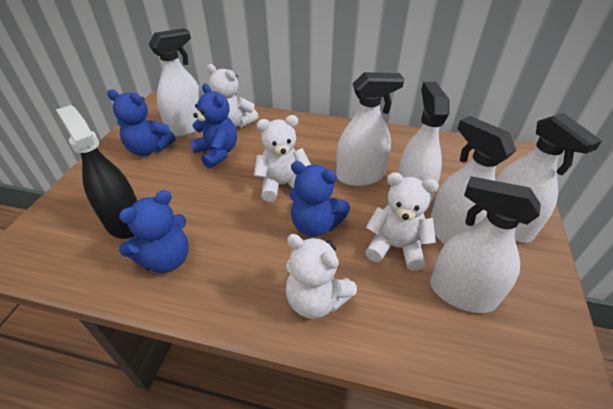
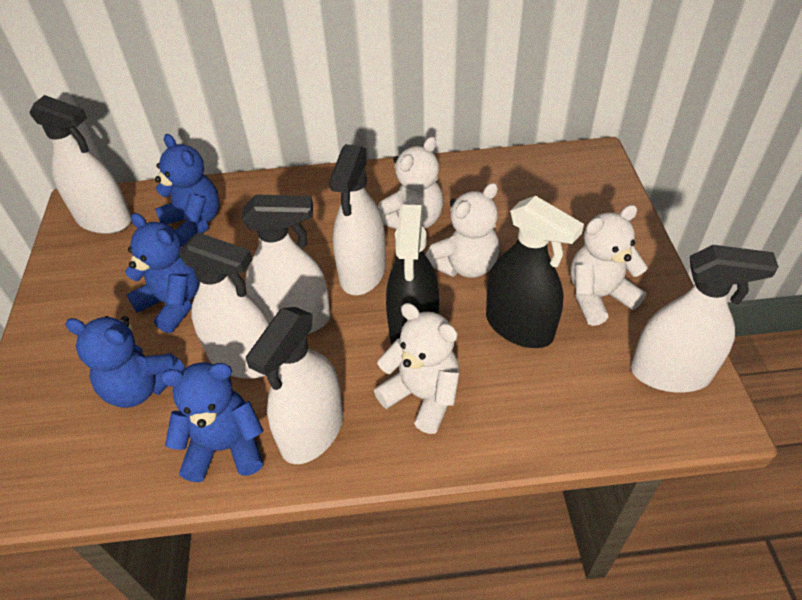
black spray bottle: 1 -> 2

